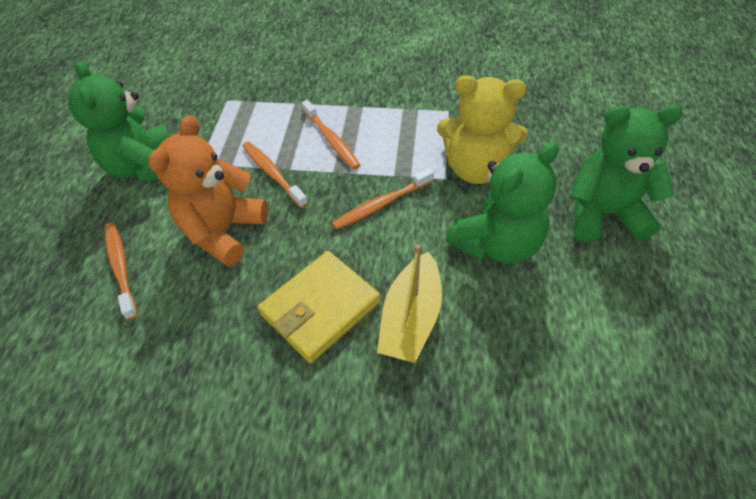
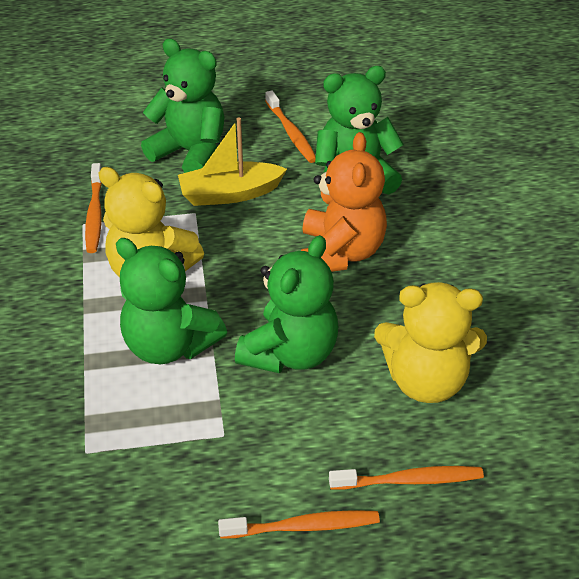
green teddy bear: 3 -> 4
yellow teddy bear: 1 -> 2
yellow wallet: 1 -> 0

